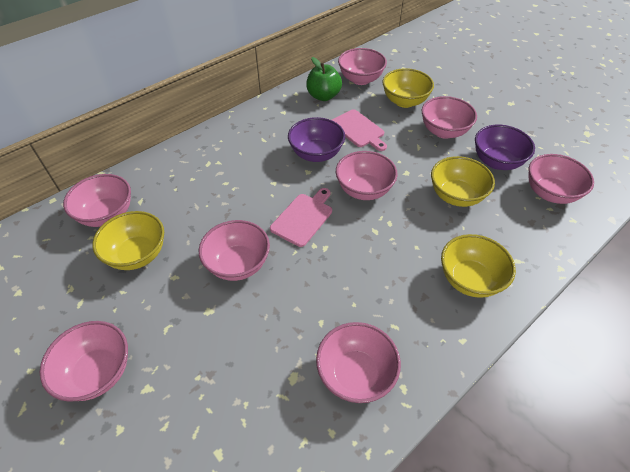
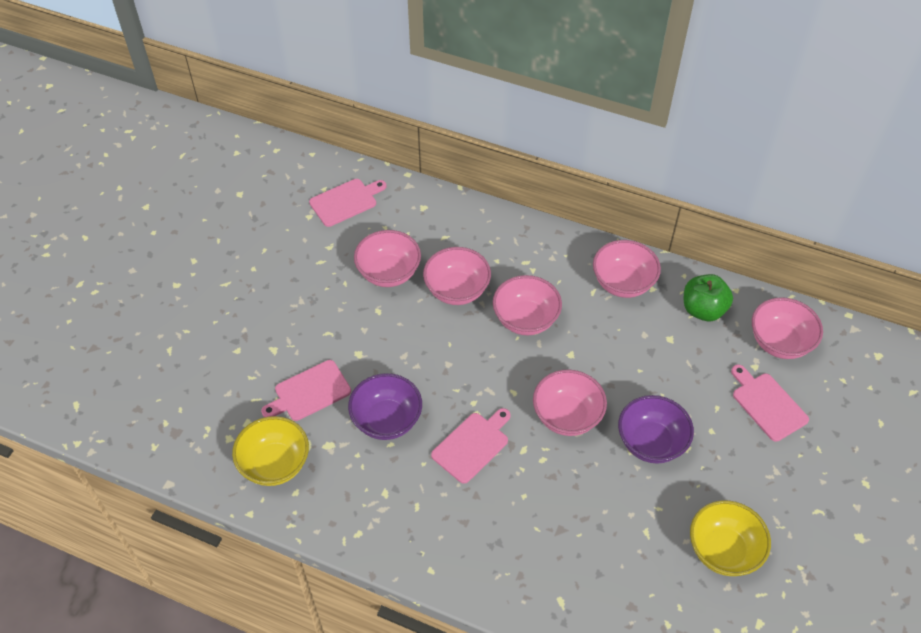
pink bowl: 8 -> 6
pink cutting board: 2 -> 4
yellow bowl: 4 -> 2

